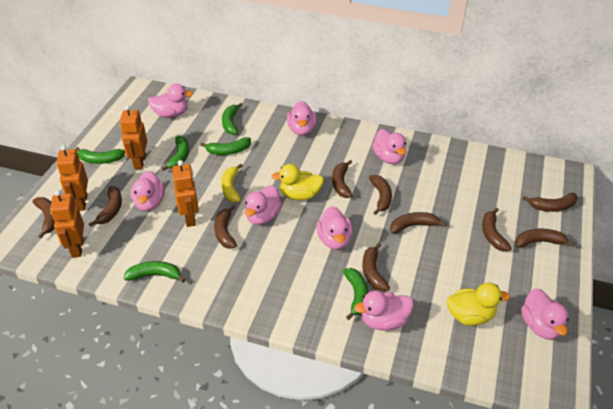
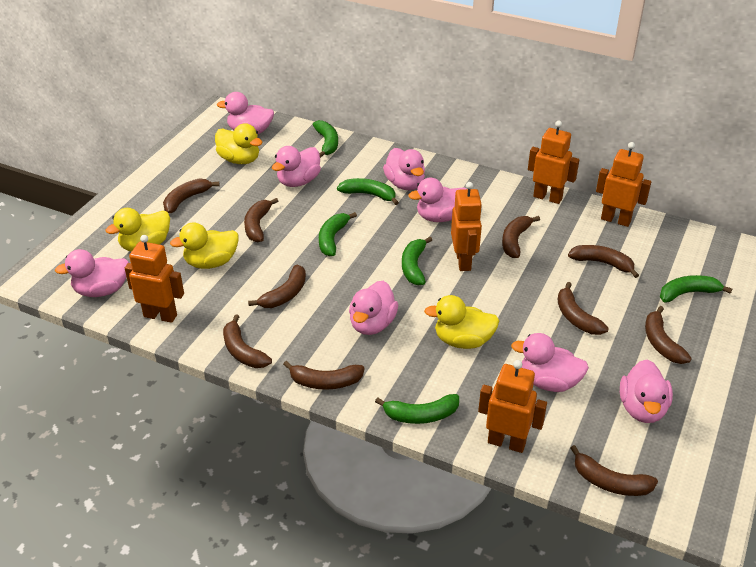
orange robot: 4 -> 5
yellow banana: 1 -> 0
yellow duck: 2 -> 4

